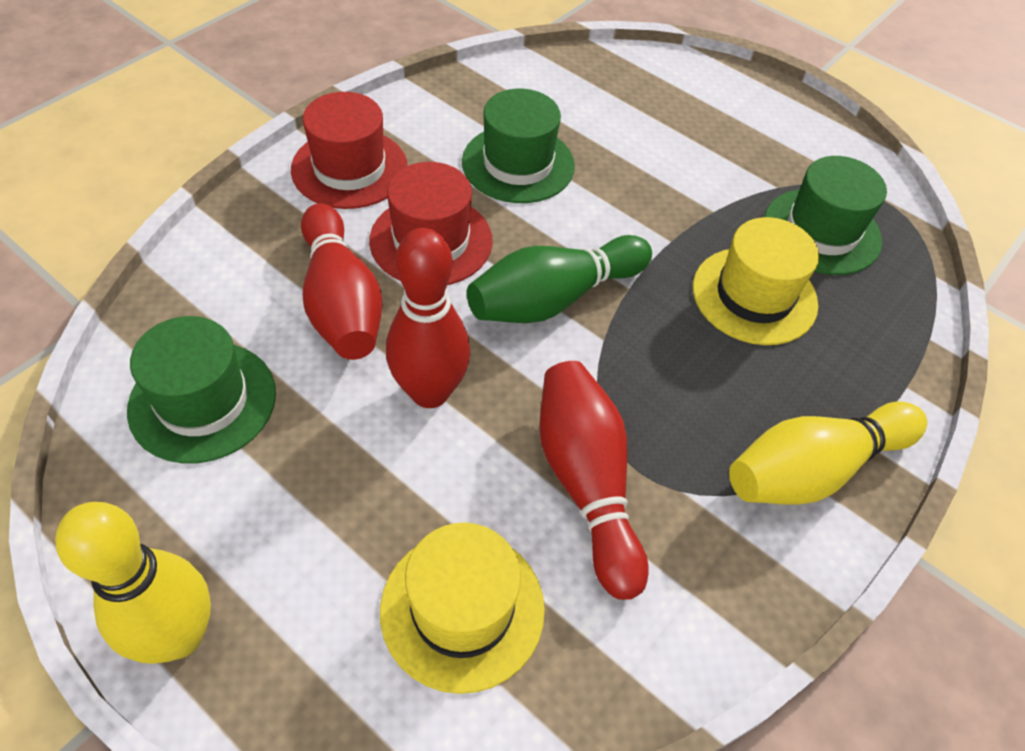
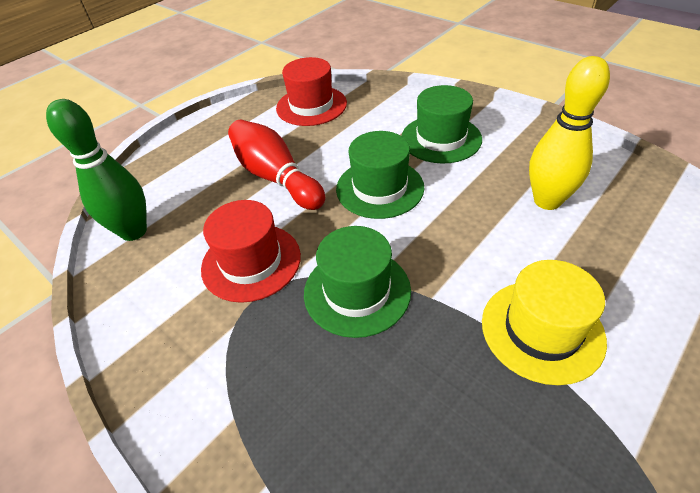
red bowling pin: 3 -> 1
yellow bowling pin: 2 -> 1
yellow hat: 2 -> 1

